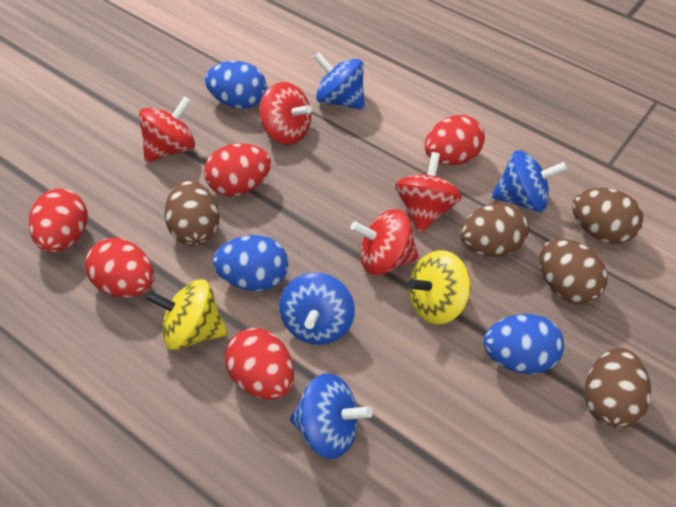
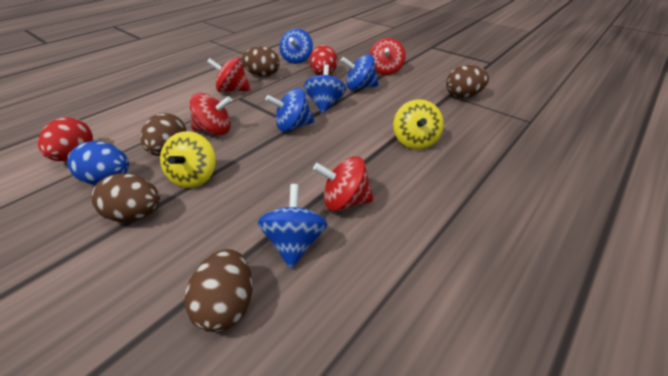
blue egg: 3 -> 1
blue spinning top: 4 -> 5
red egg: 5 -> 2

